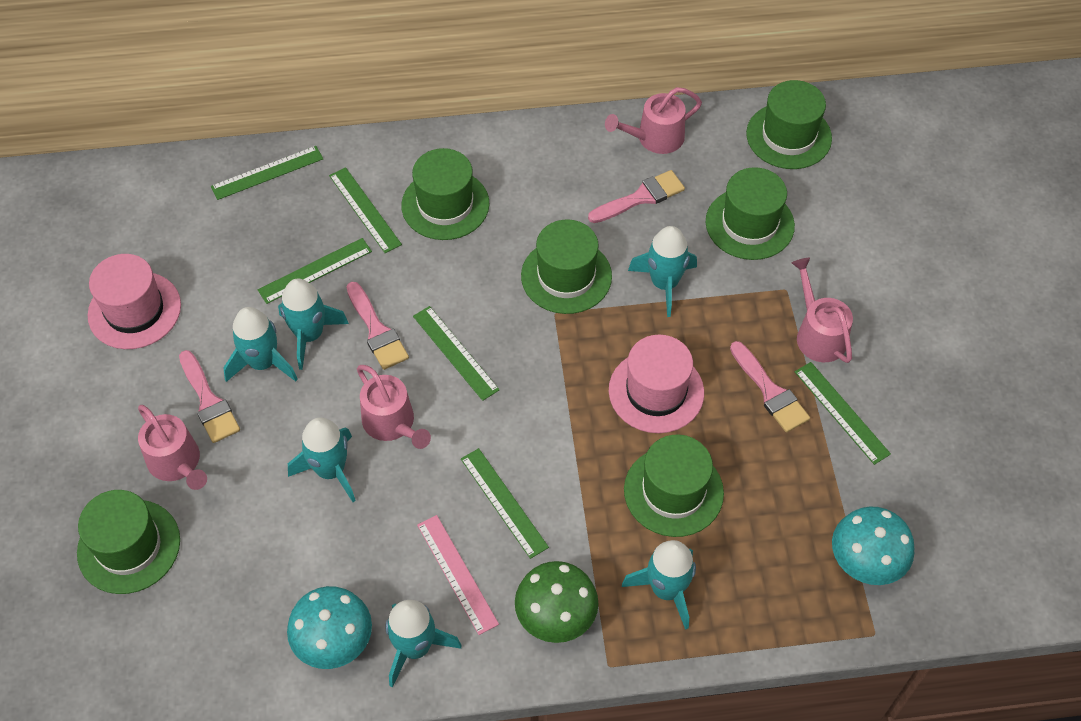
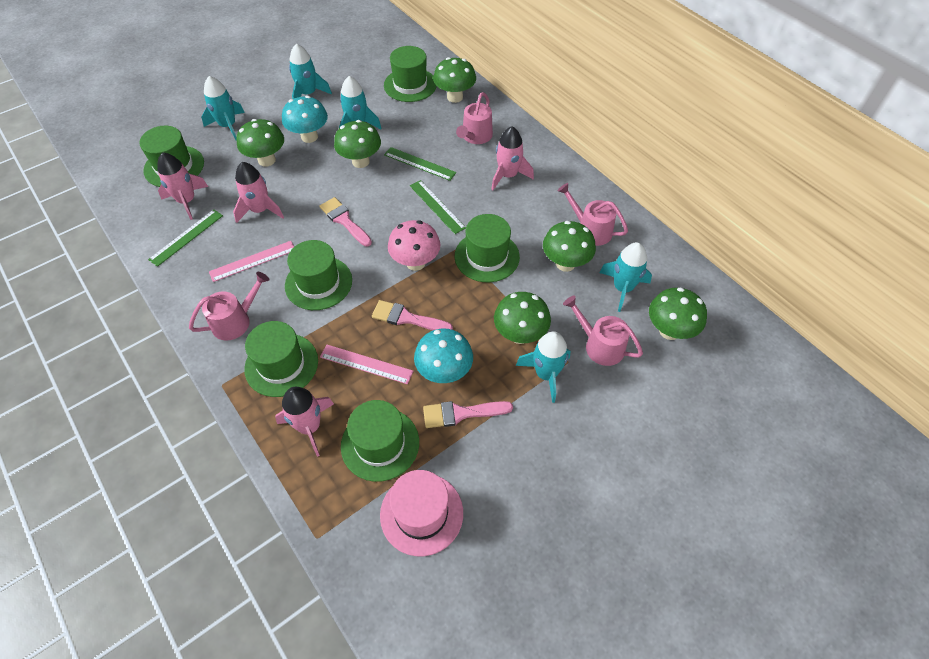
green mushroom: 1 -> 6
green ruler: 6 -> 3
pink brush: 4 -> 3
pink hat: 2 -> 1
pink mushroom: 0 -> 1
pink rocket: 0 -> 4
pink ruler: 1 -> 2
turquoise rocket: 6 -> 5

